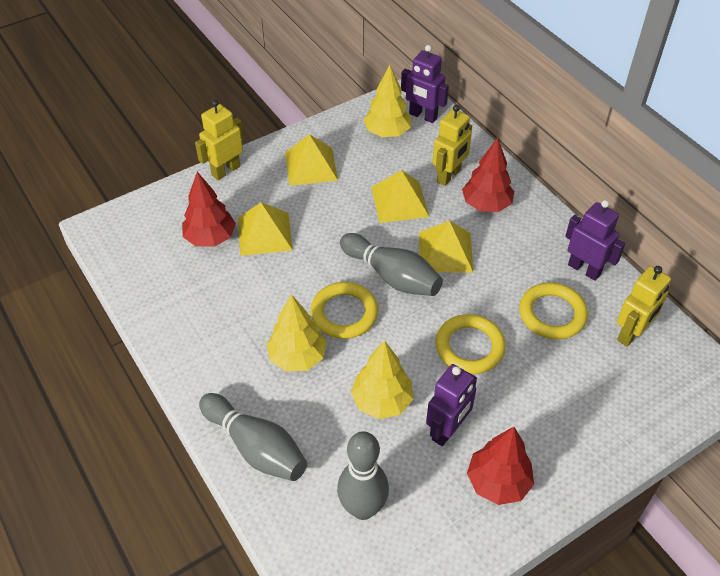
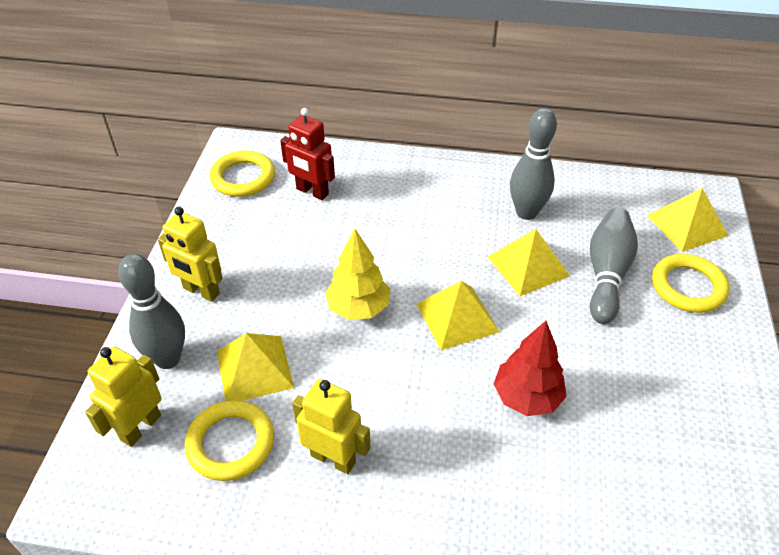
purple robot: 3 -> 0
red robot: 0 -> 1
red tree: 3 -> 1
yellow tree: 3 -> 1

